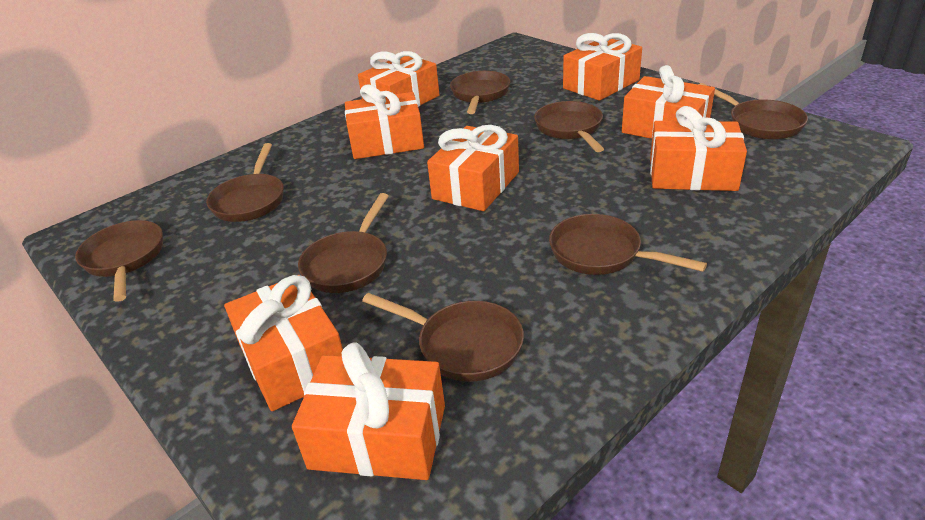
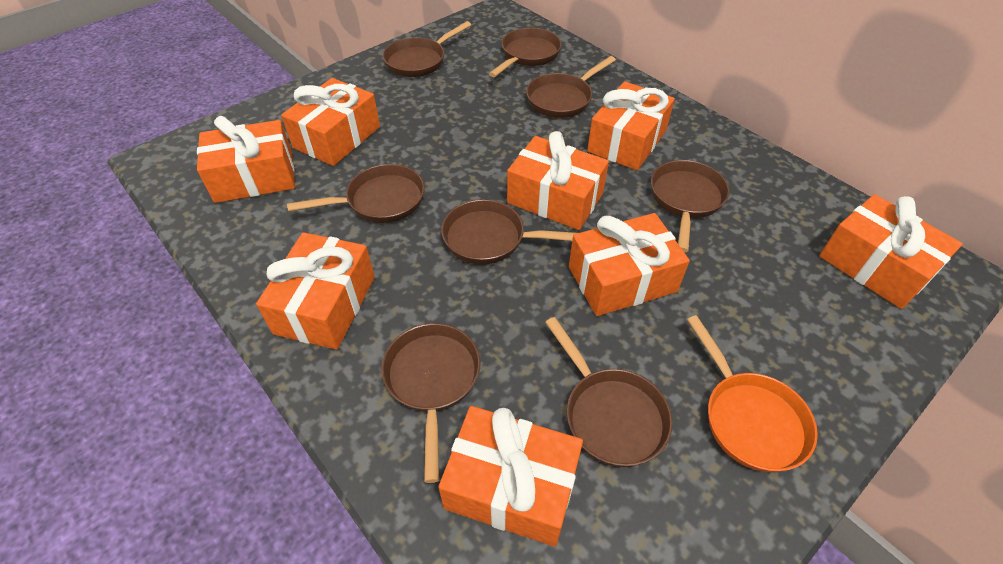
orange pan: 0 -> 1

